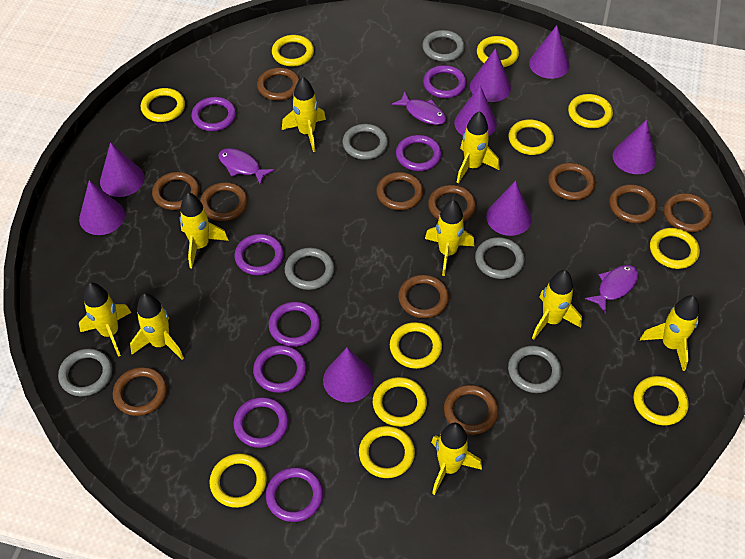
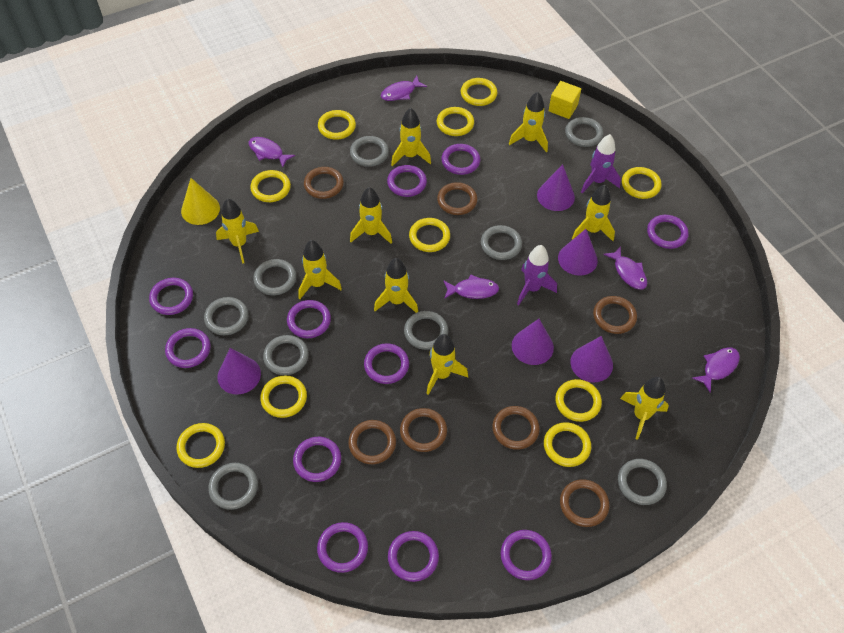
brown ring: 11 -> 7
grey ring: 6 -> 9
purple cone: 8 -> 5
purple fish: 3 -> 5
purple ring: 8 -> 11
purple rocket: 0 -> 2
yellow cone: 0 -> 1
yellow cube: 0 -> 1
yellow ring: 11 -> 10

